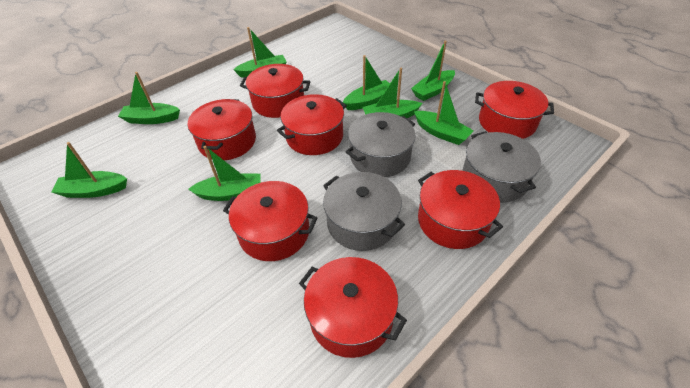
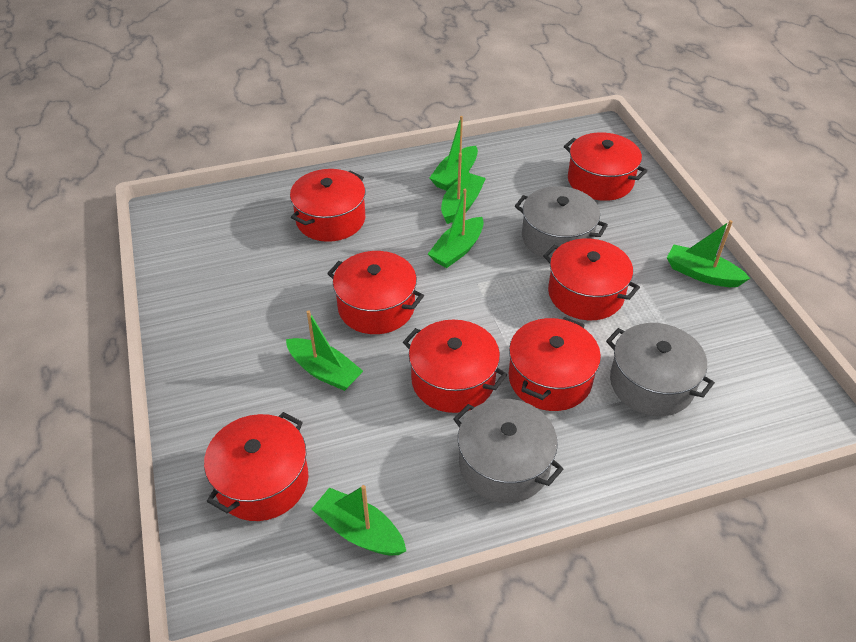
green boat: 8 -> 6

